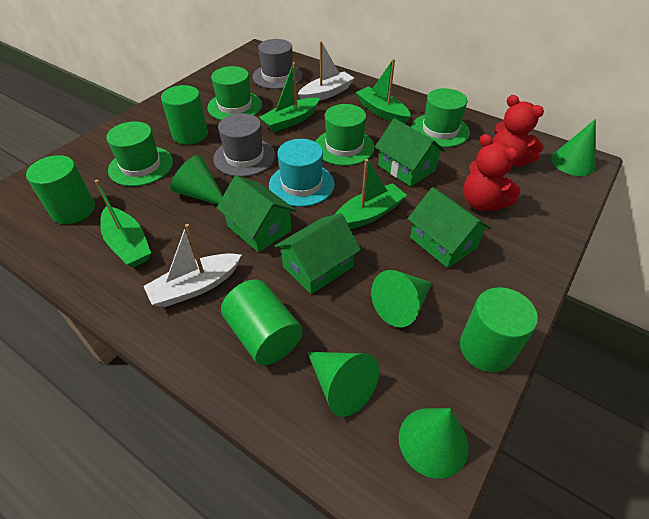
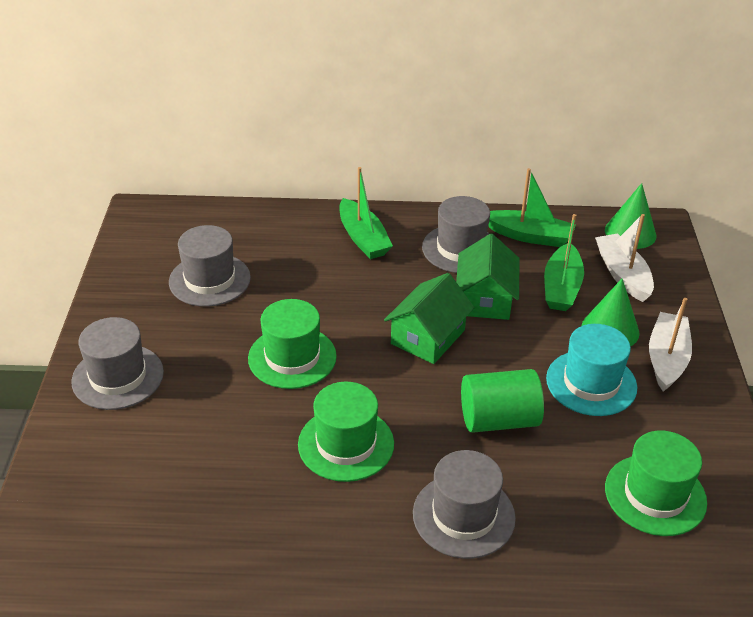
green boat: 4 -> 3
green cone: 5 -> 2
green cylinder: 4 -> 1
green hat: 4 -> 3
green house: 4 -> 2
grey hat: 2 -> 4
red teddy bear: 2 -> 0

